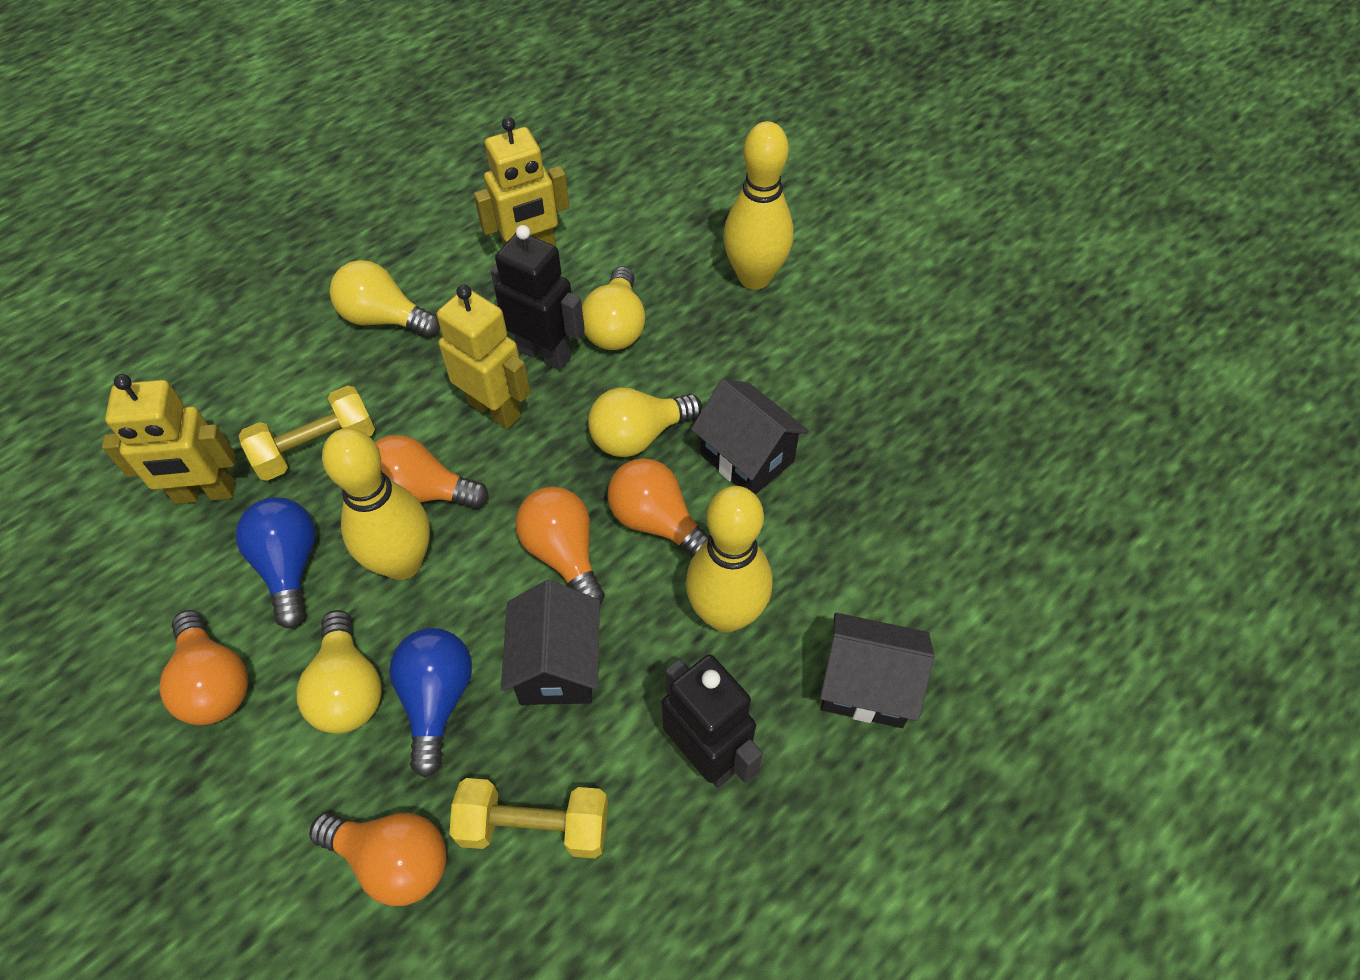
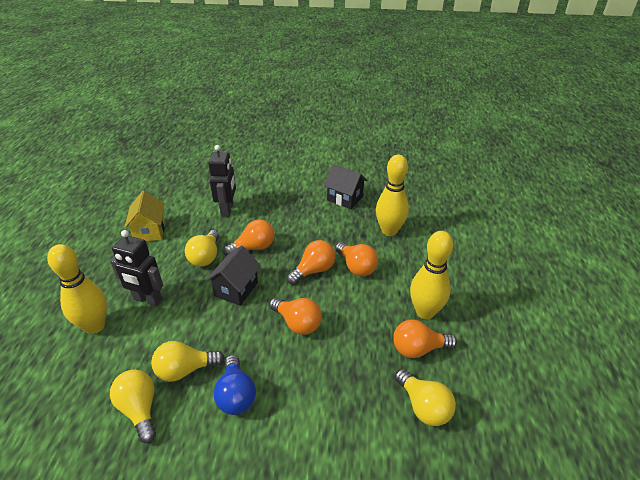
black house: 3 -> 2
blue light bulb: 2 -> 1
yellow dumbbell: 2 -> 0
yellow house: 0 -> 1
yellow robot: 3 -> 0

